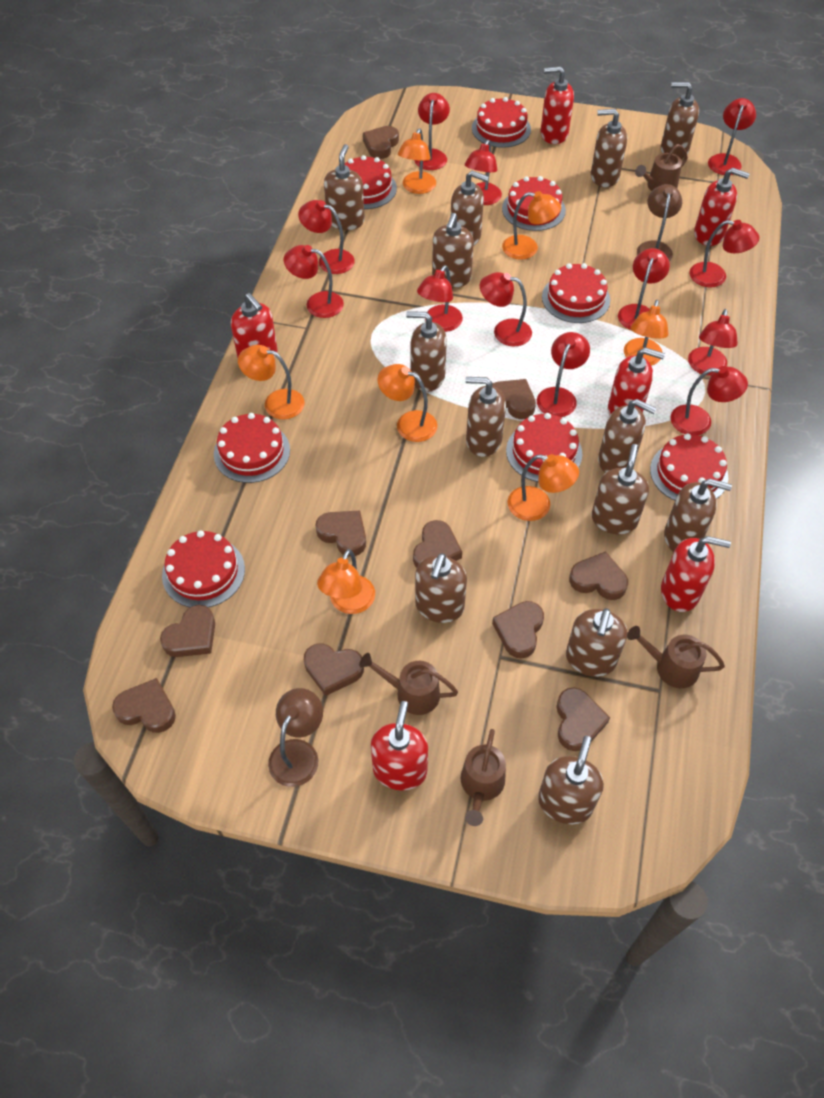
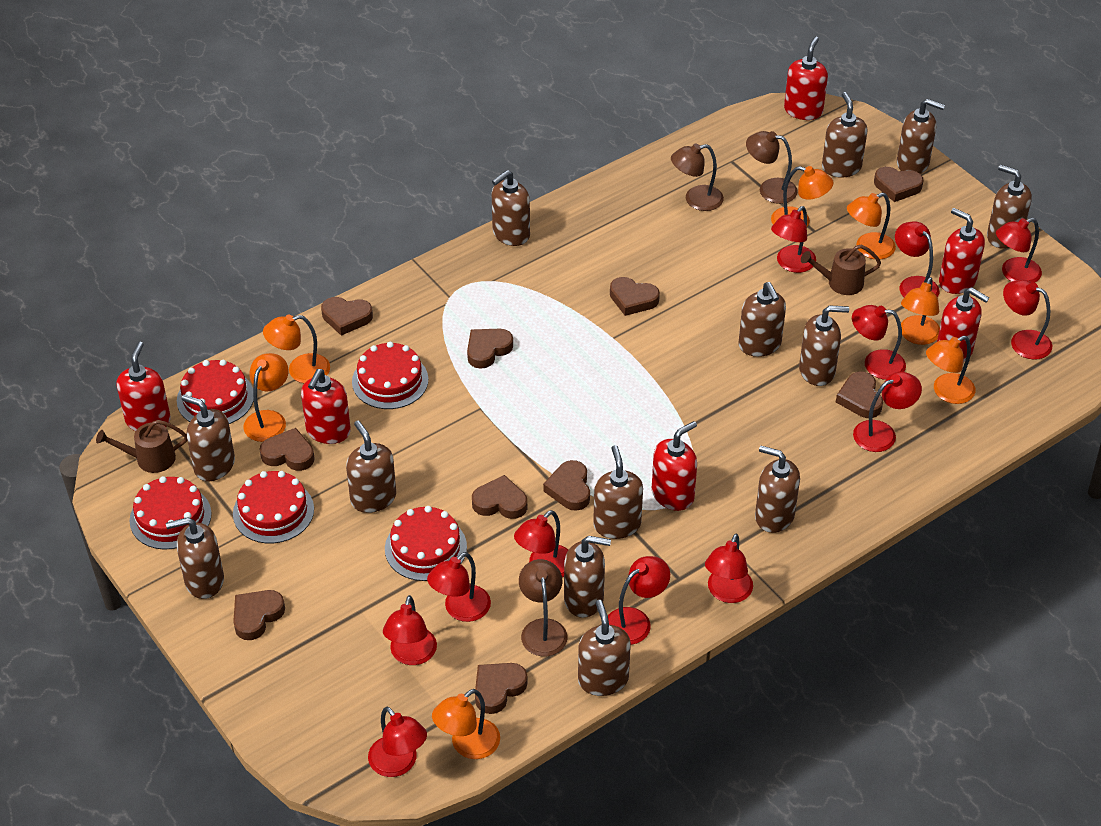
brown lamp: 2 -> 3
brown watering can: 4 -> 2
red cake: 8 -> 5

